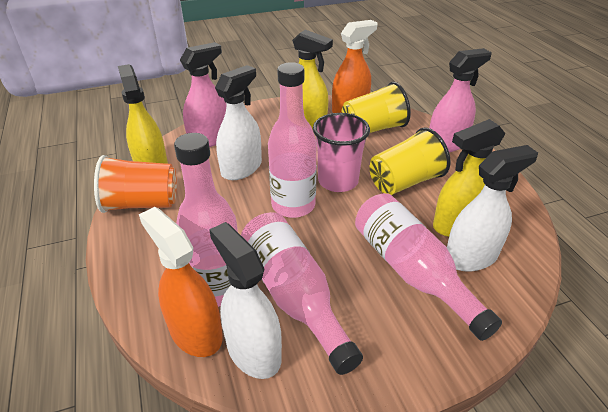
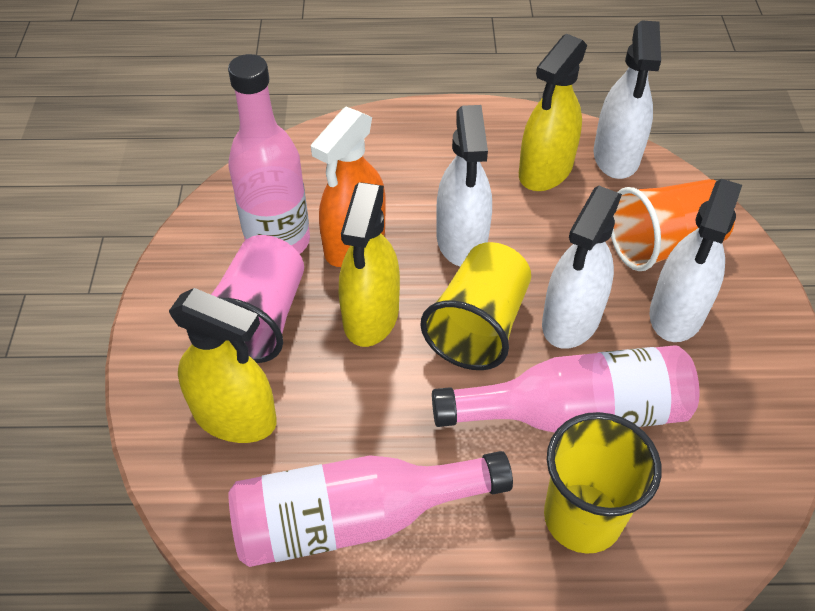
orange spray bottle: 2 -> 1
pink bottle: 4 -> 3
pink spray bottle: 2 -> 0
white spray bottle: 3 -> 4

